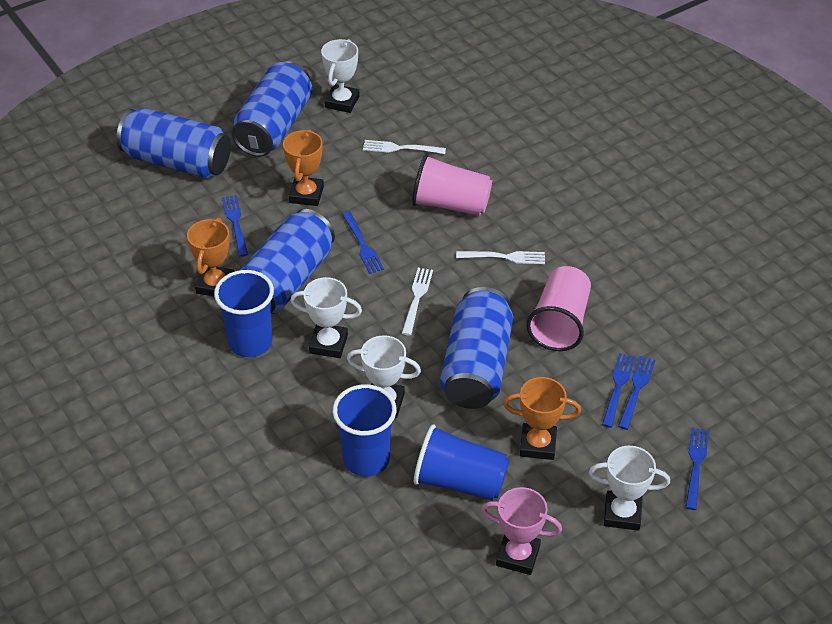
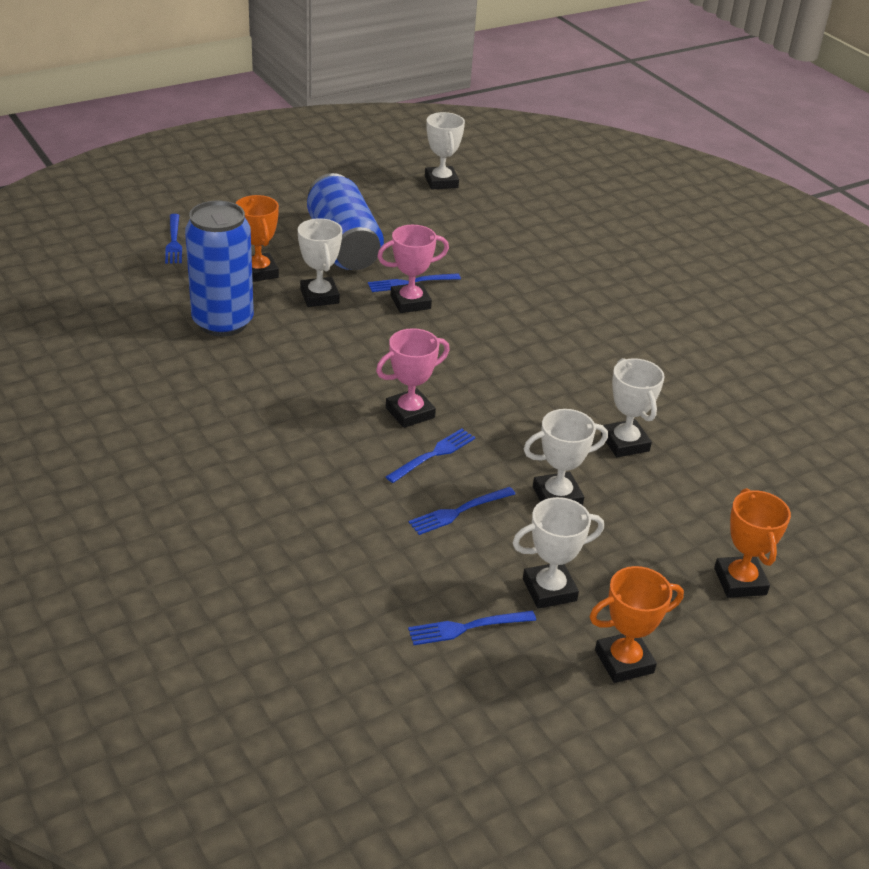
blue can: 4 -> 2
blue cup: 3 -> 0
pink cup: 2 -> 0
pink trophy: 1 -> 2
white fork: 3 -> 0
white trophy: 4 -> 5

